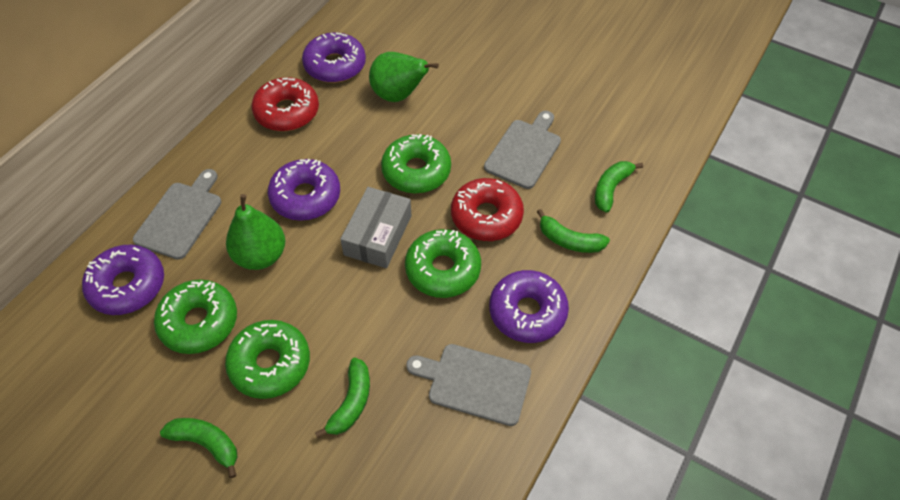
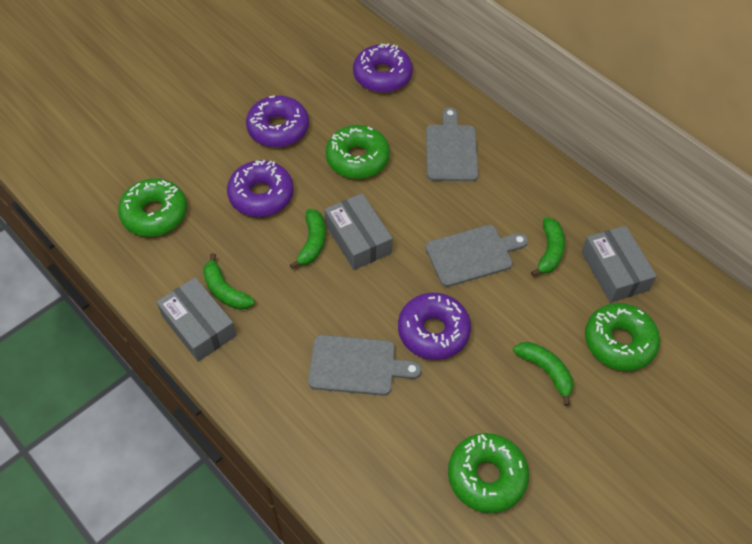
green pear: 2 -> 0
grey box: 1 -> 3
red donut: 2 -> 0

